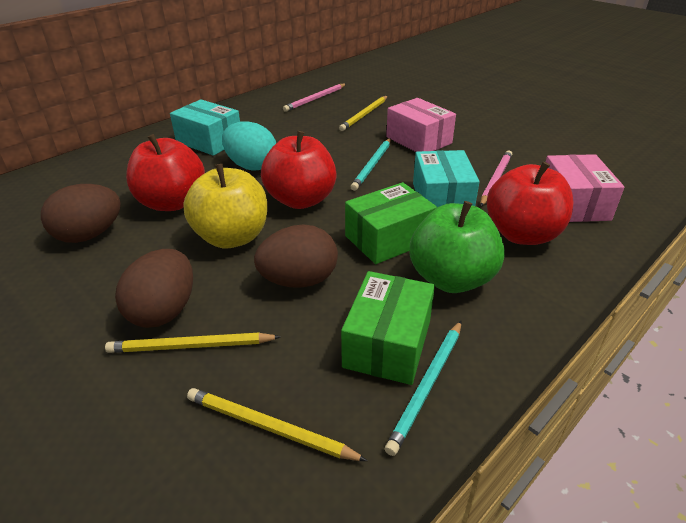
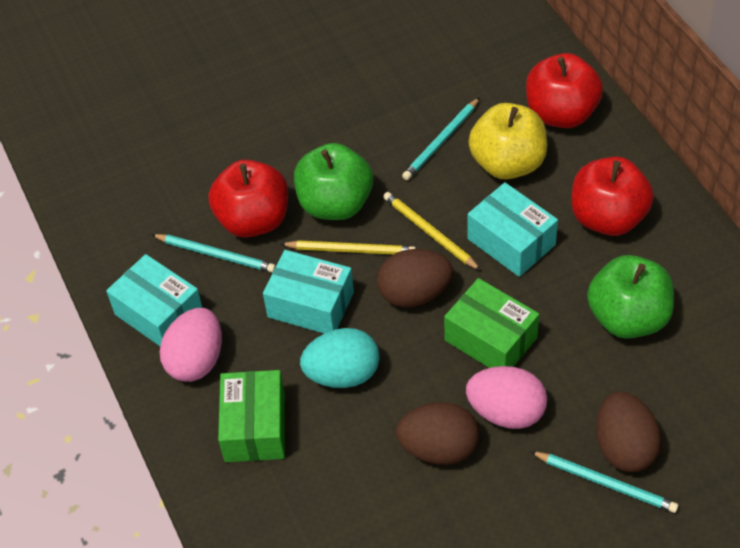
green apple: 1 -> 2
pink box: 2 -> 0
pink egg: 0 -> 2
pink pencil: 2 -> 0
turquoise box: 2 -> 3
turquoise pencil: 2 -> 3
yellow pencil: 3 -> 2

